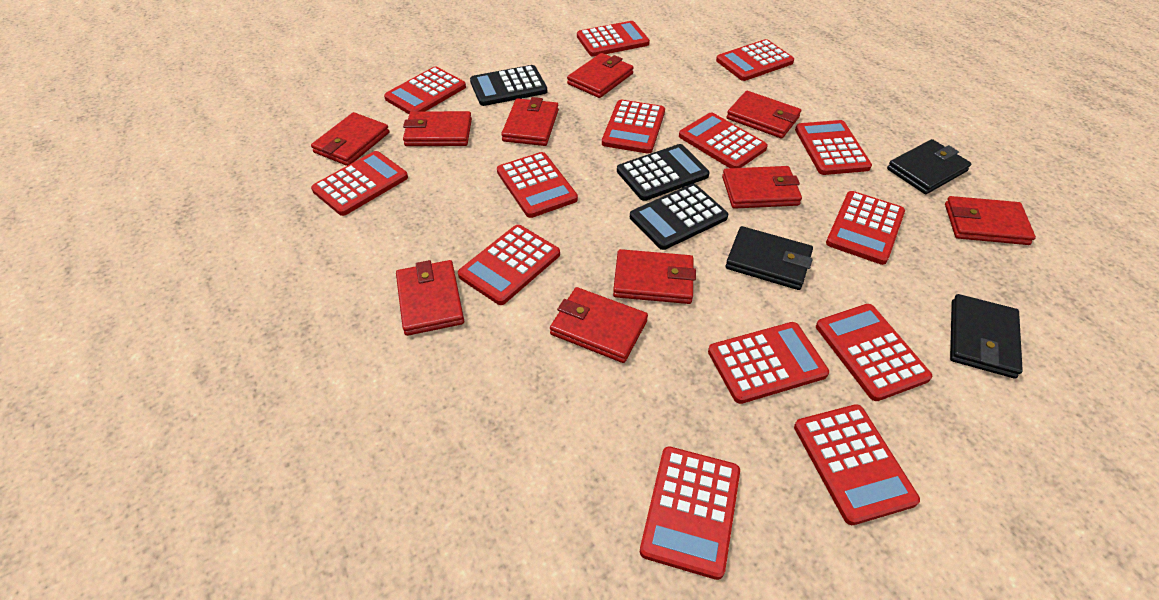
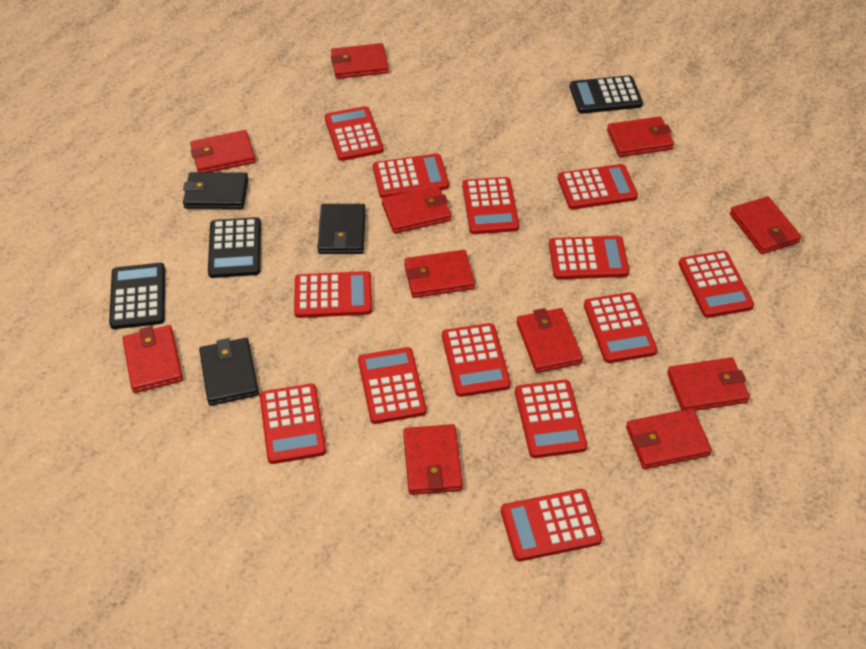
red calculator: 14 -> 13
red wallet: 10 -> 11

